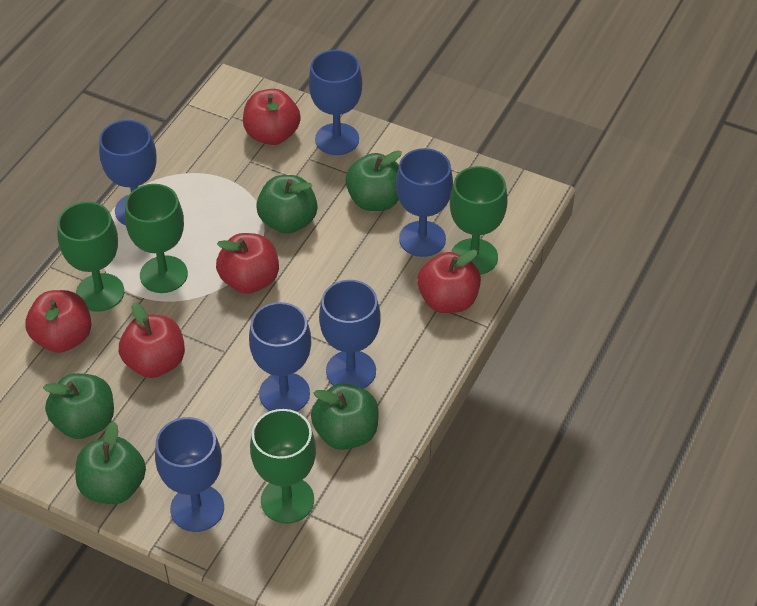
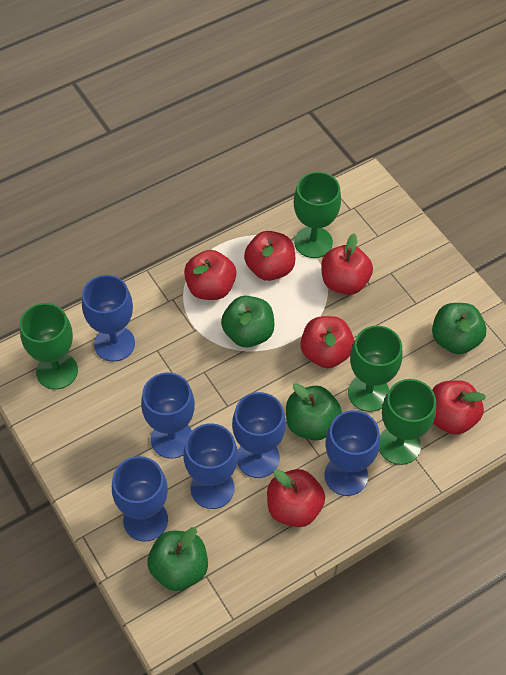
green apple: 5 -> 4
red apple: 5 -> 6

